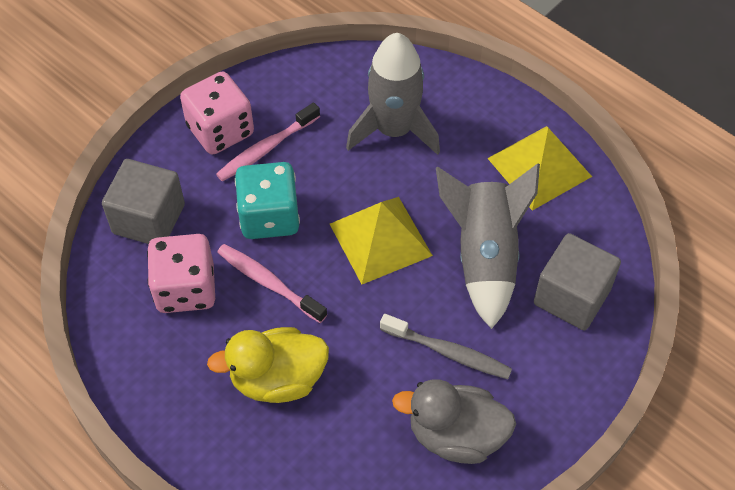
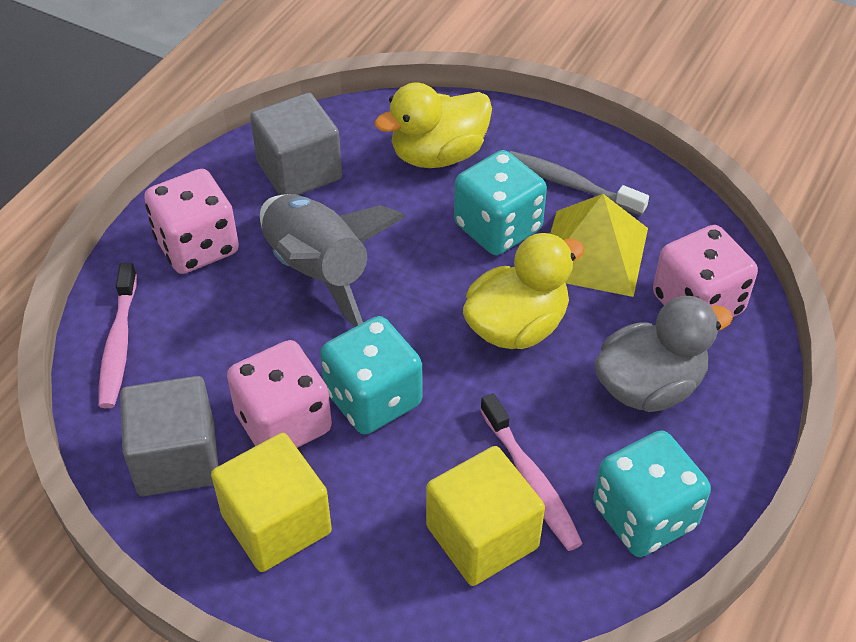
grey rocket: 2 -> 1
pink dice: 2 -> 3
turquoise dice: 1 -> 3
yellow cube: 0 -> 2
yellow duck: 1 -> 2
yellow pyramid: 2 -> 1

